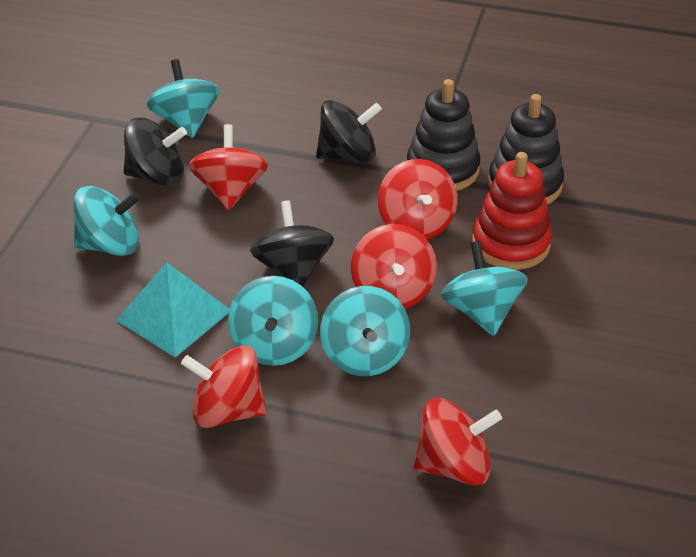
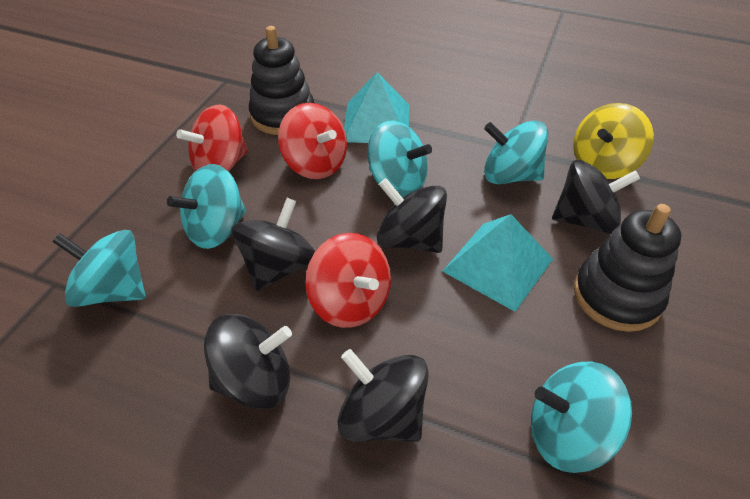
black spinning top: 3 -> 5
red spinning top: 5 -> 3
red stacking toy: 1 -> 0
turquoise pyramid: 1 -> 2
yellow spinning top: 0 -> 1

